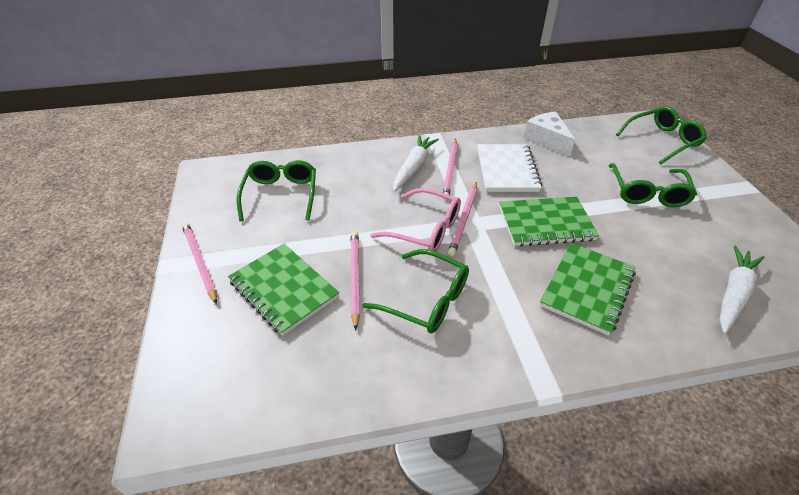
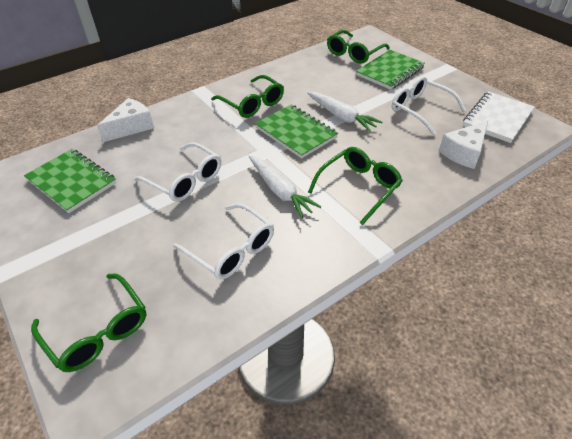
pink glasses: 1 -> 0
pink pencil: 4 -> 0
white cheese: 1 -> 2
white glasses: 0 -> 3

